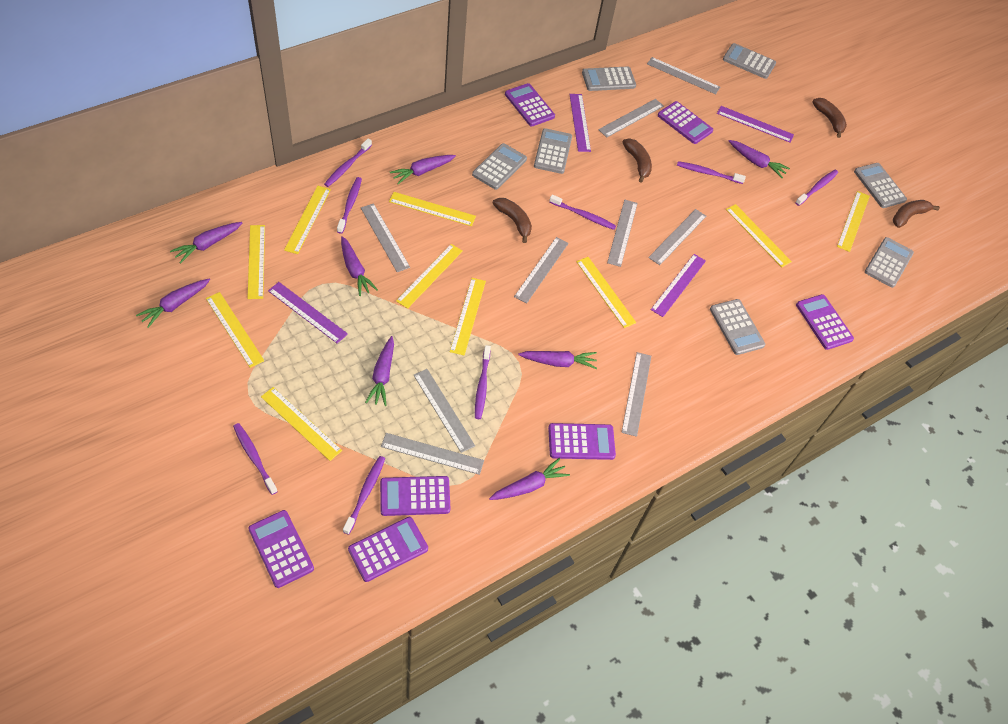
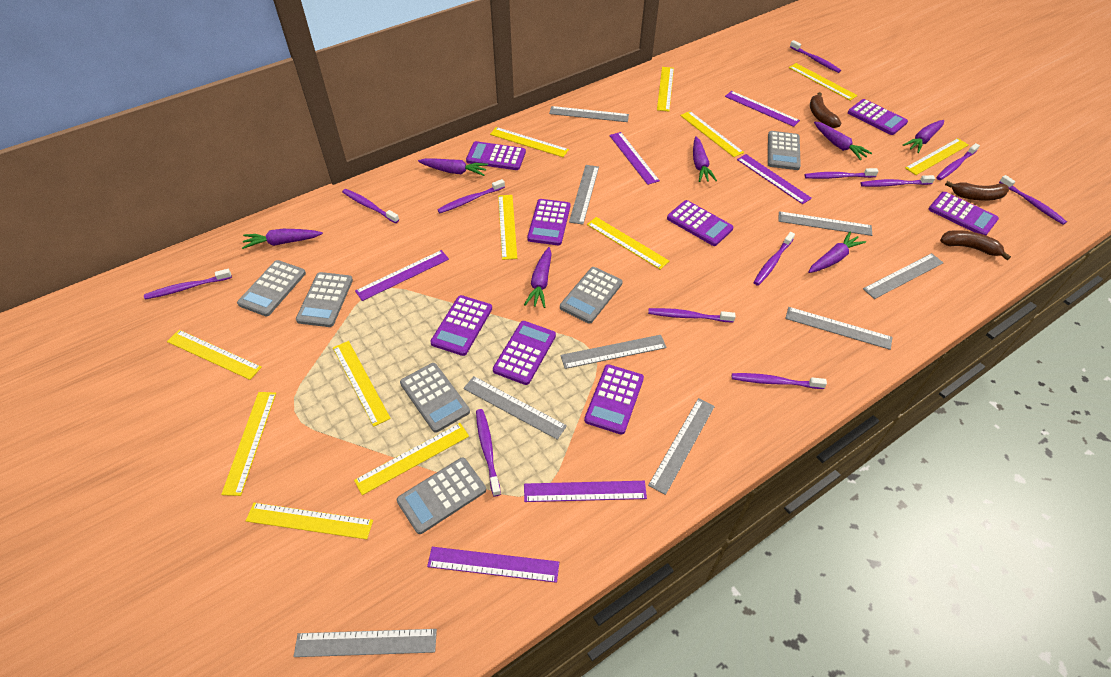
brown banana: 4 -> 3
grey calculator: 7 -> 6
purple calculator: 7 -> 8
purple carrot: 8 -> 7
purple ruler: 4 -> 6
purple toothbrush: 8 -> 12
yellow ruler: 10 -> 12

